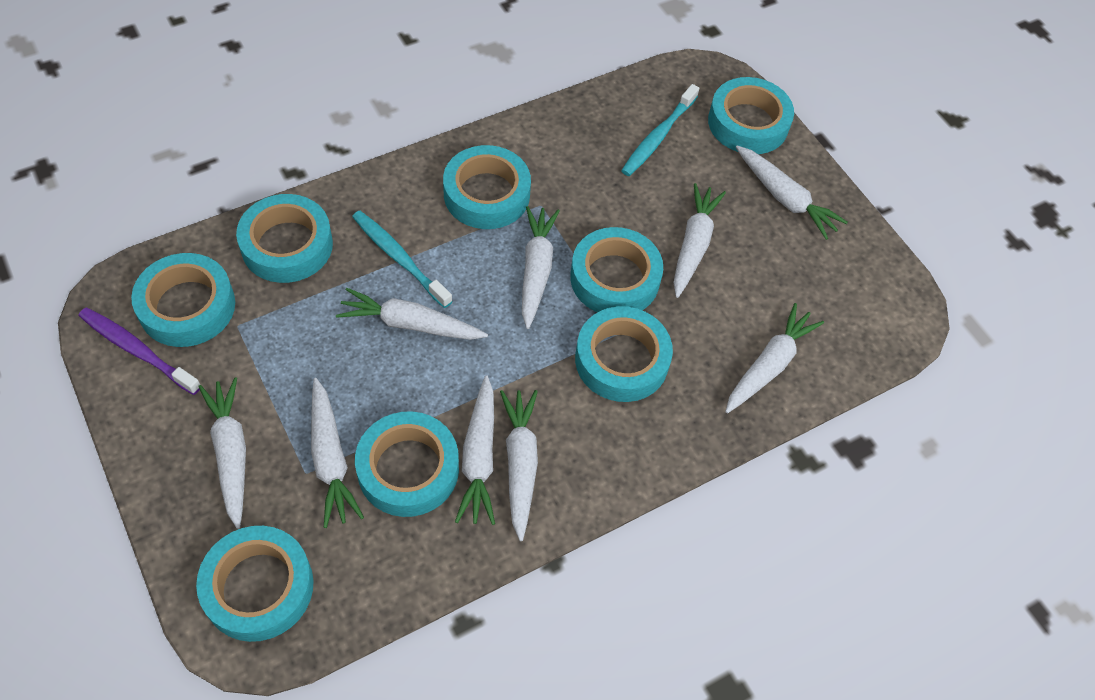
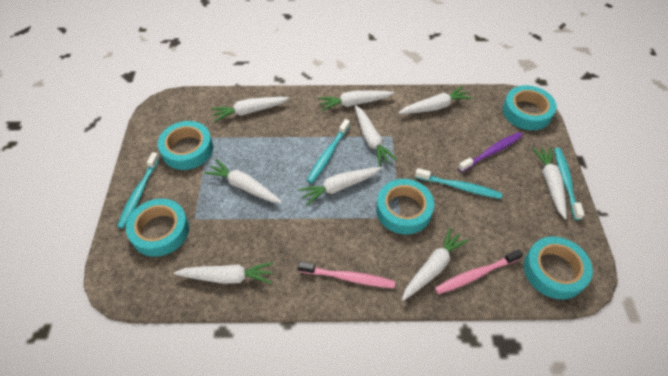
pink toothbrush: 0 -> 2
turquoise tape: 8 -> 5
turquoise toothbrush: 2 -> 4

